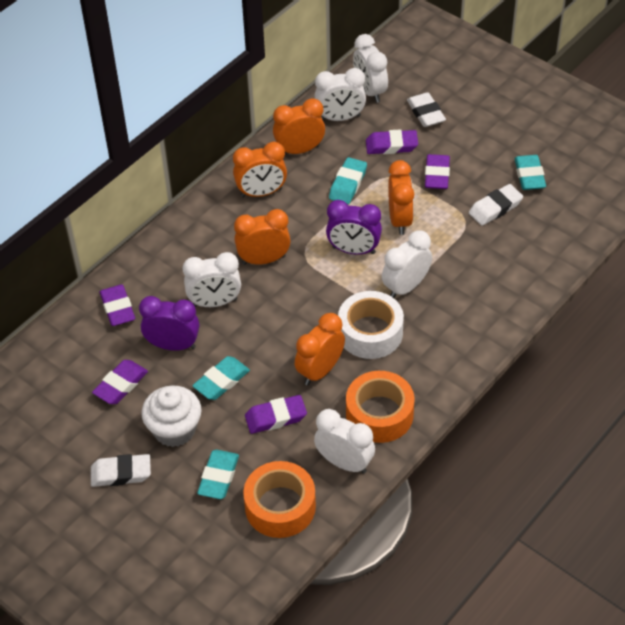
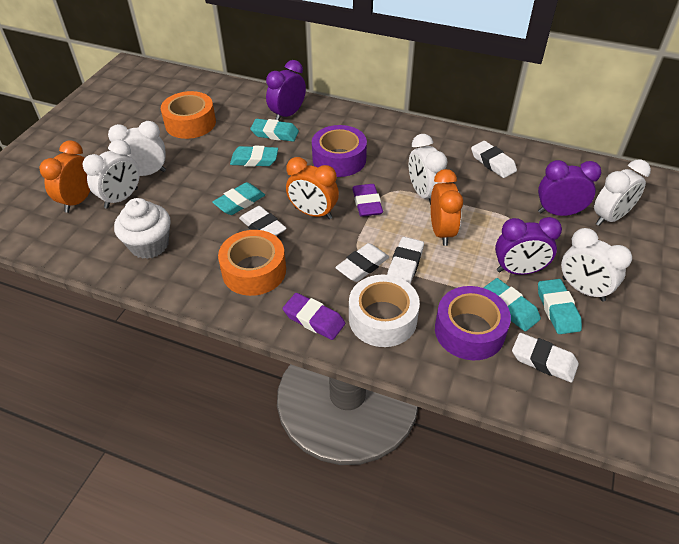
orange clock: 5 -> 3
purple clock: 2 -> 3
purple eraser: 5 -> 2
purple tape: 0 -> 2
turquoise eraser: 4 -> 5
white eraser: 3 -> 5

